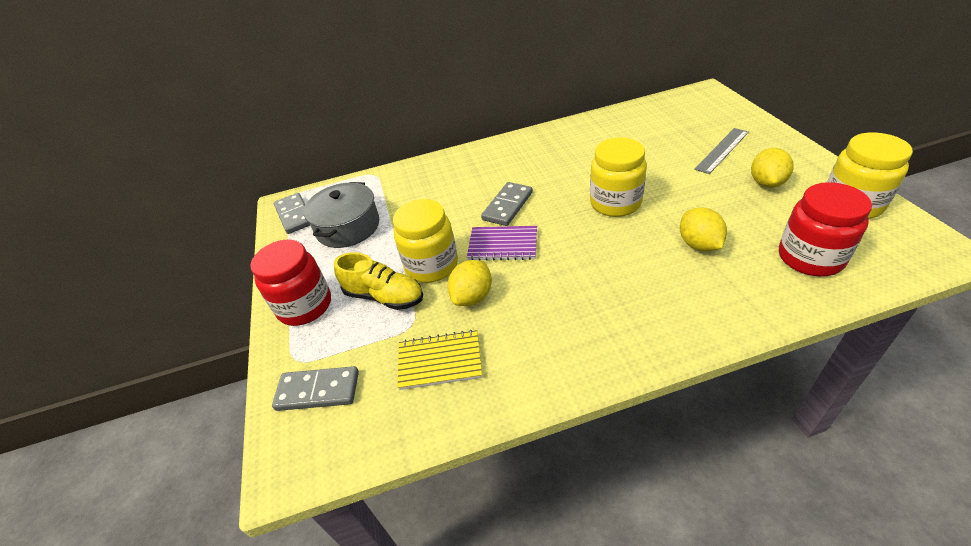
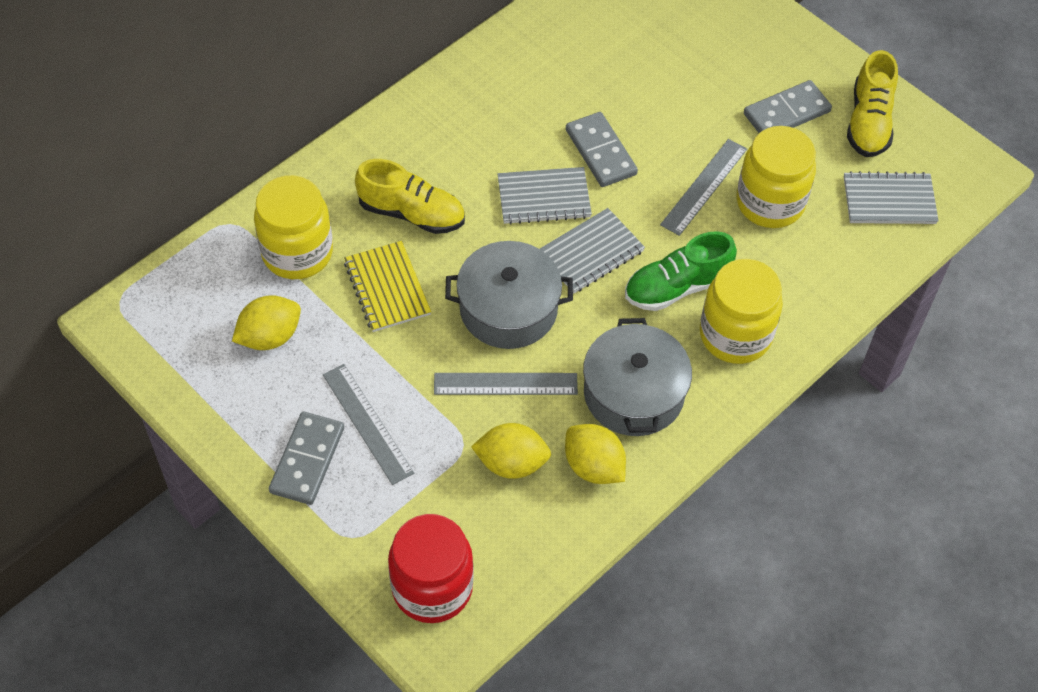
green shoe: 0 -> 1
grey notebook: 0 -> 3
grey pot: 1 -> 2
grey ruler: 1 -> 3
purple notebook: 1 -> 0
red jar: 2 -> 1
yellow shoe: 1 -> 2

